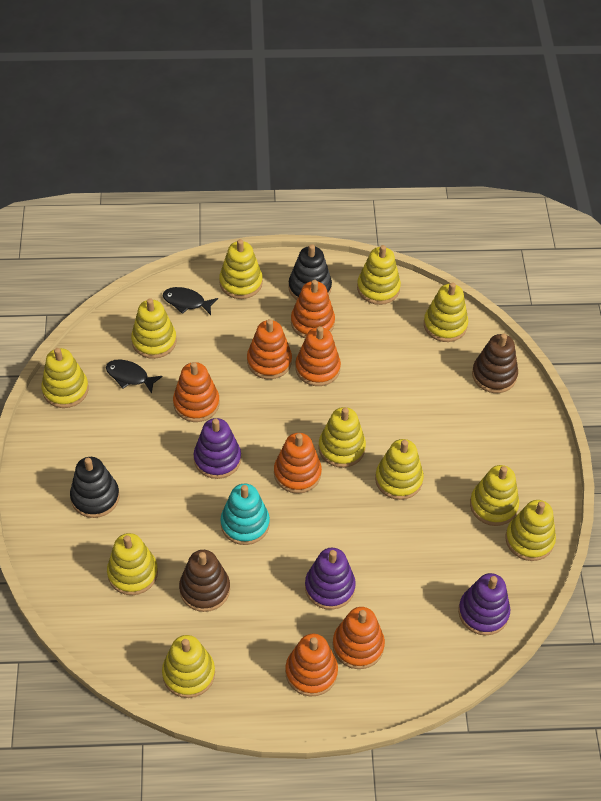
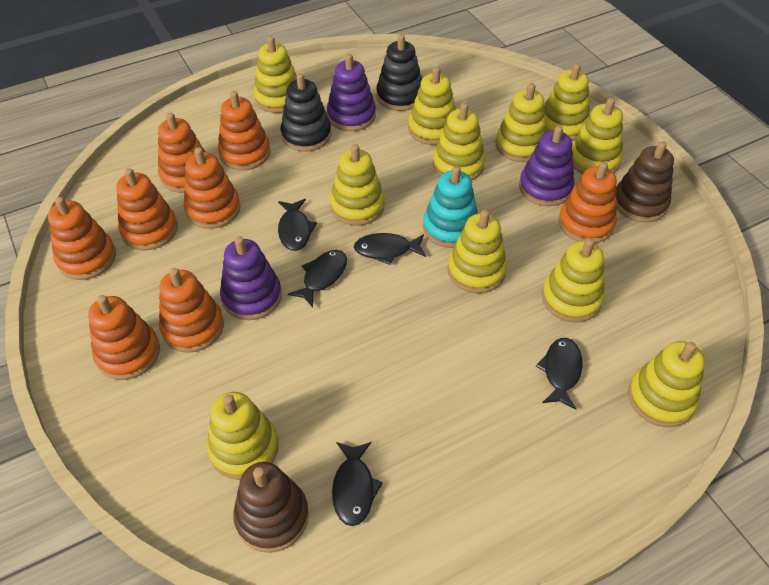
black fish: 2 -> 5
orange stacking toy: 7 -> 8

